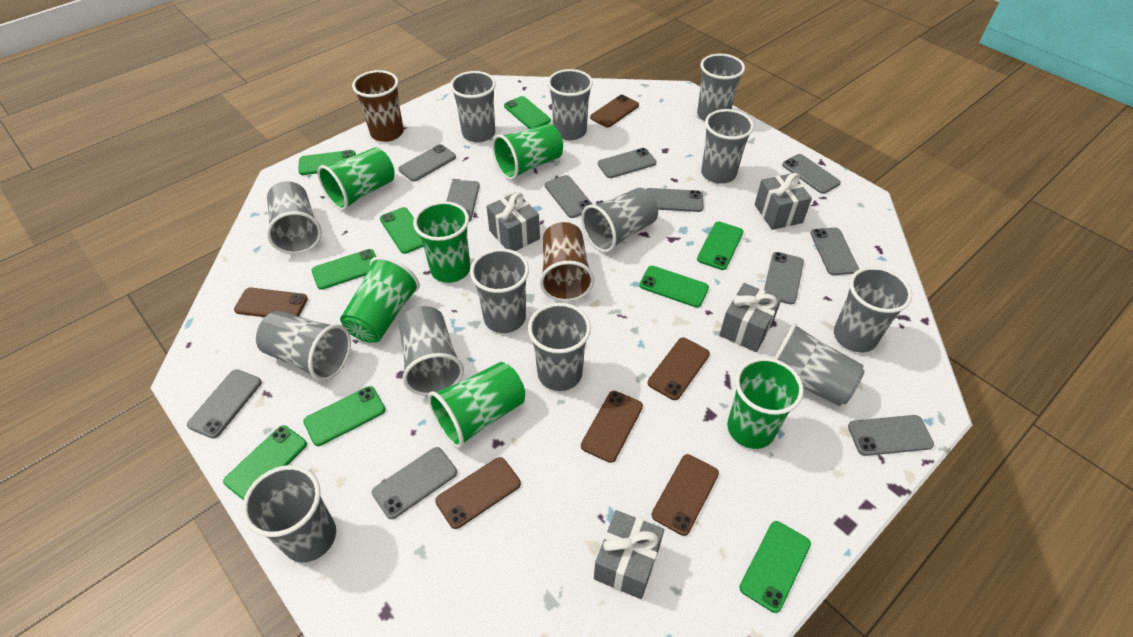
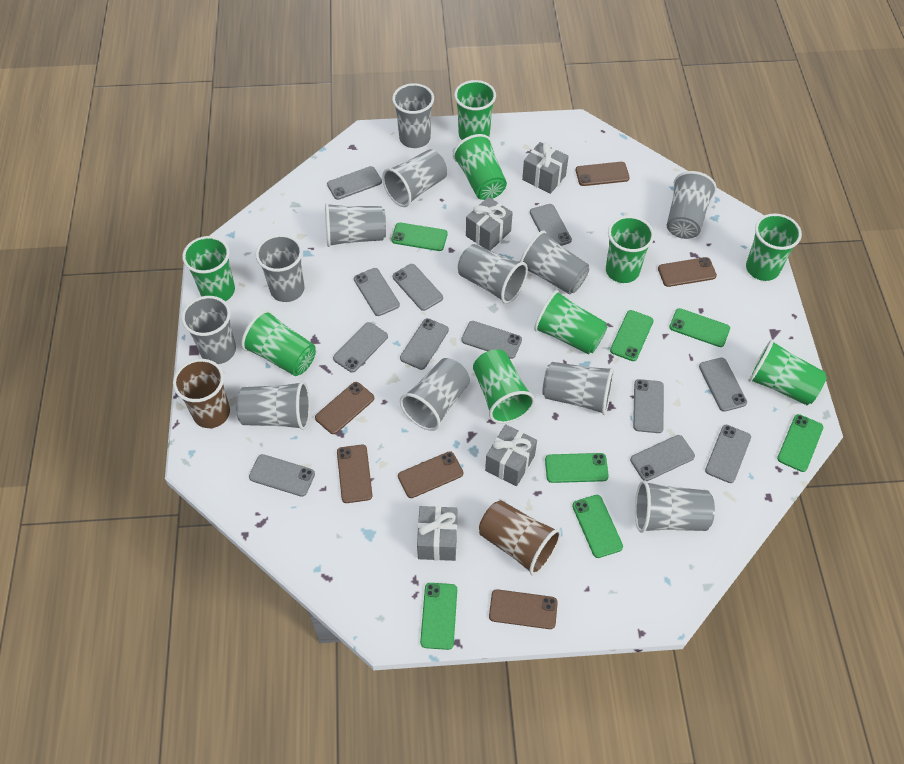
green cup: 6 -> 9
green phone: 9 -> 7
grey cup: 13 -> 12
grey phone: 11 -> 12

